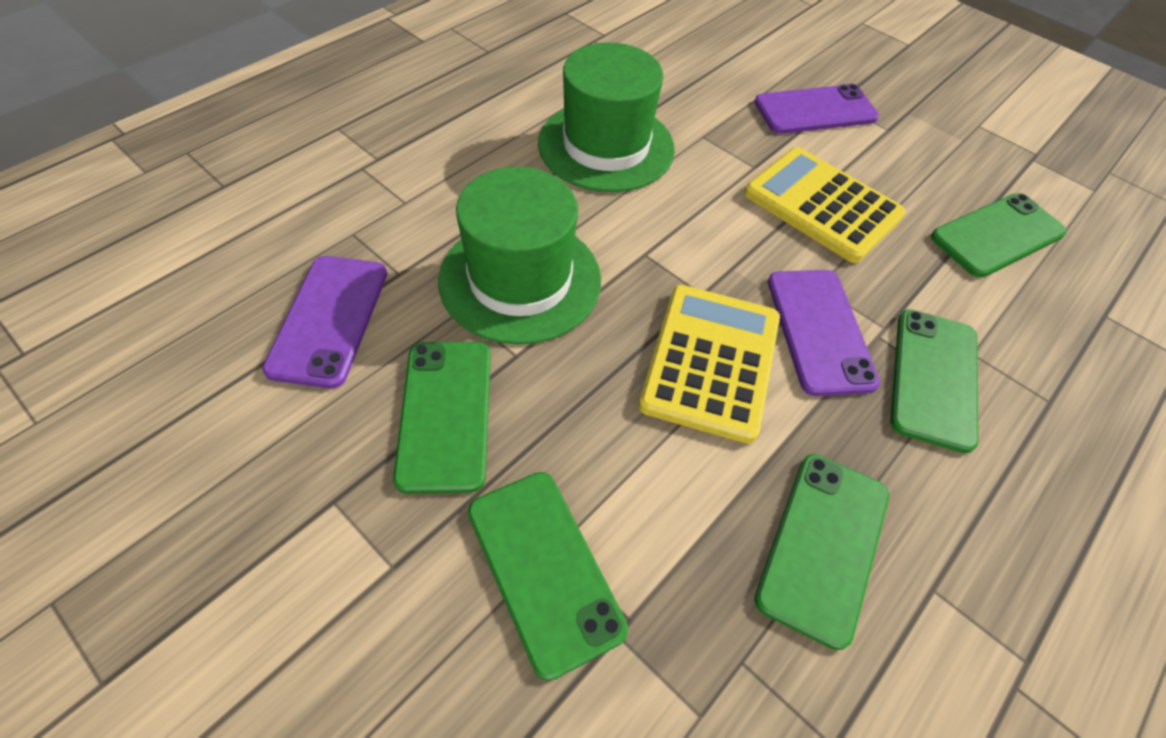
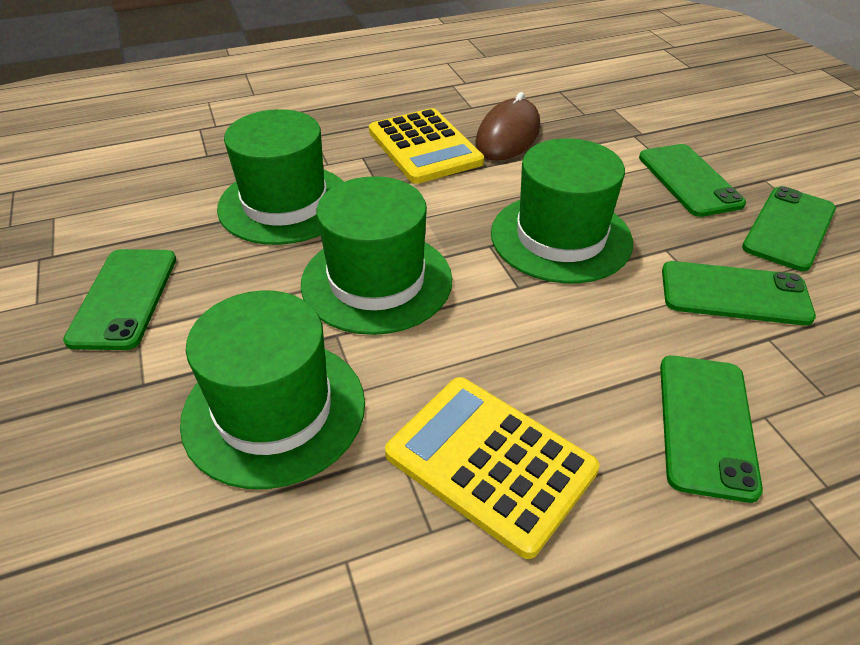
brown mouse: 0 -> 1
green hat: 2 -> 4
purple phone: 3 -> 0

